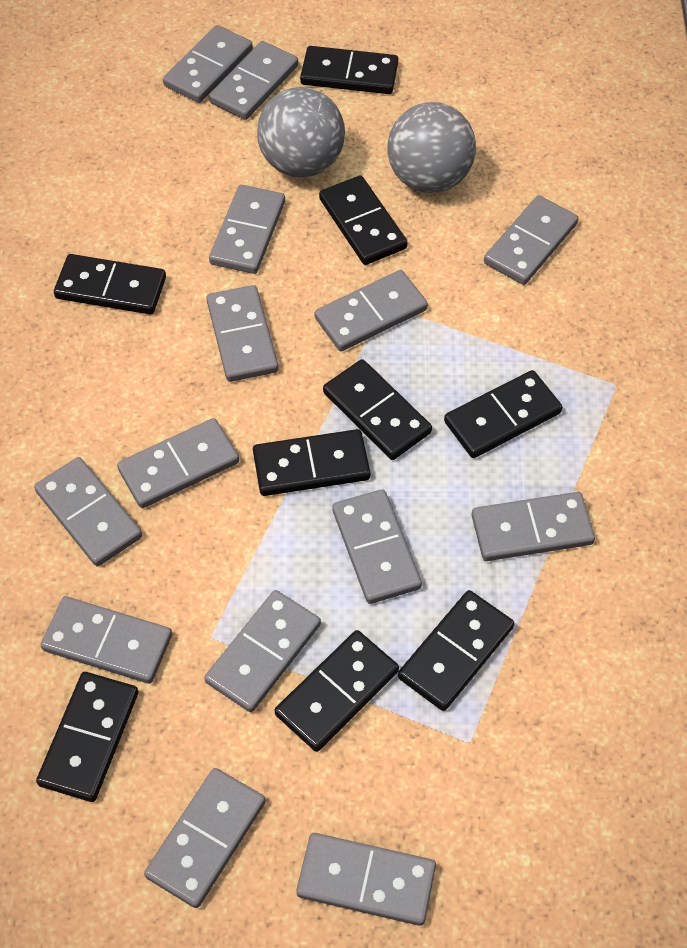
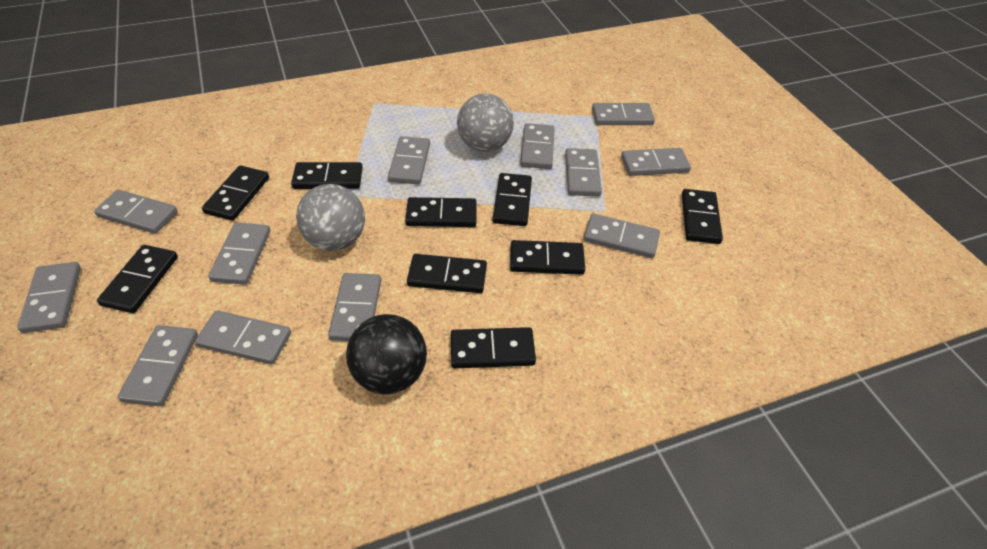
black ball: 0 -> 1
grey domino: 14 -> 12

